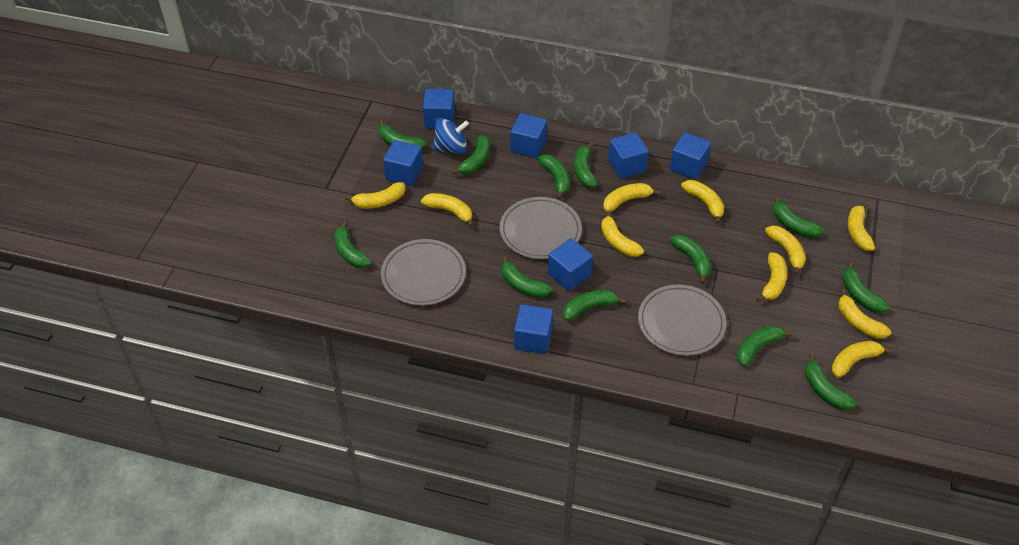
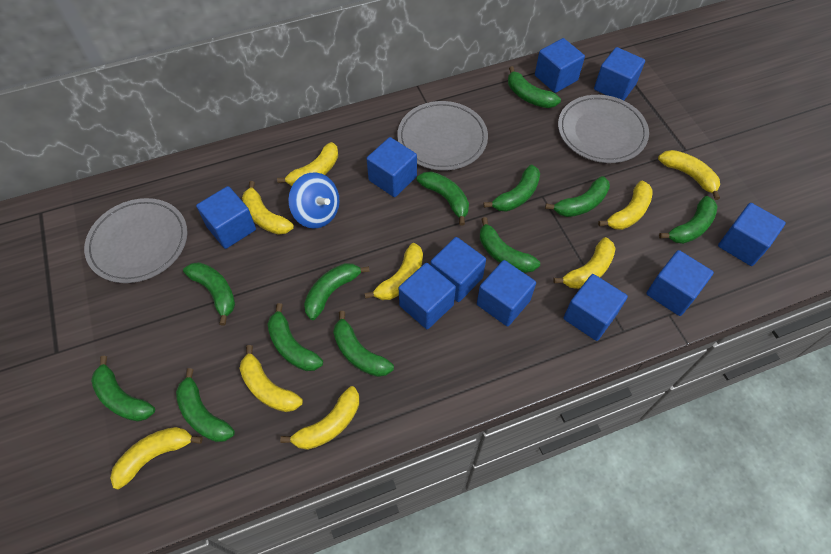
blue cube: 7 -> 10
yellow banana: 10 -> 9

